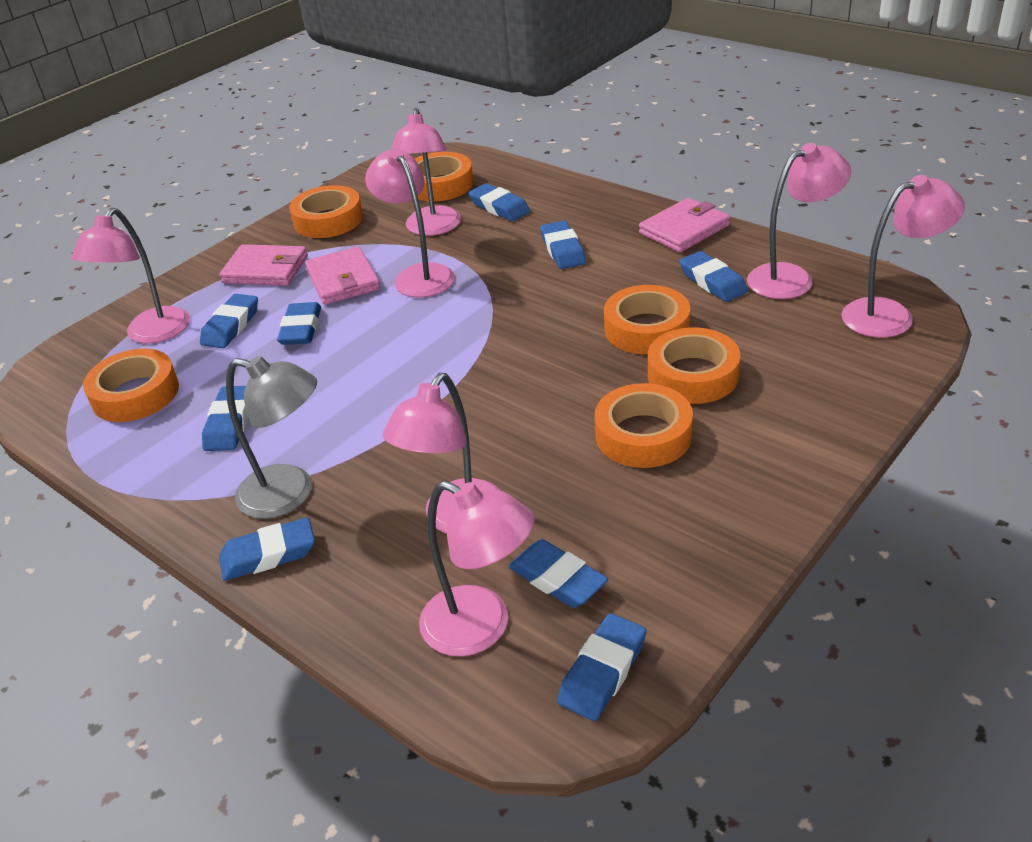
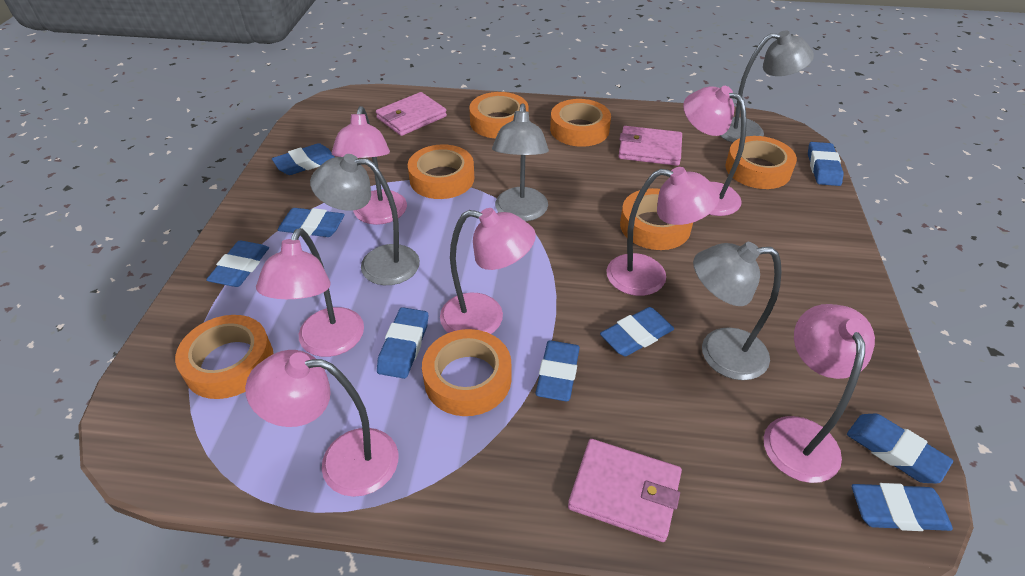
grey lamp: 1 -> 4
orange tape: 6 -> 7

